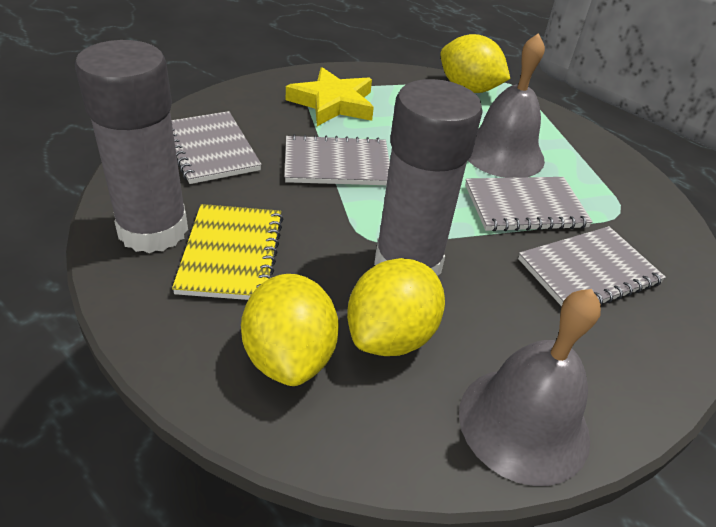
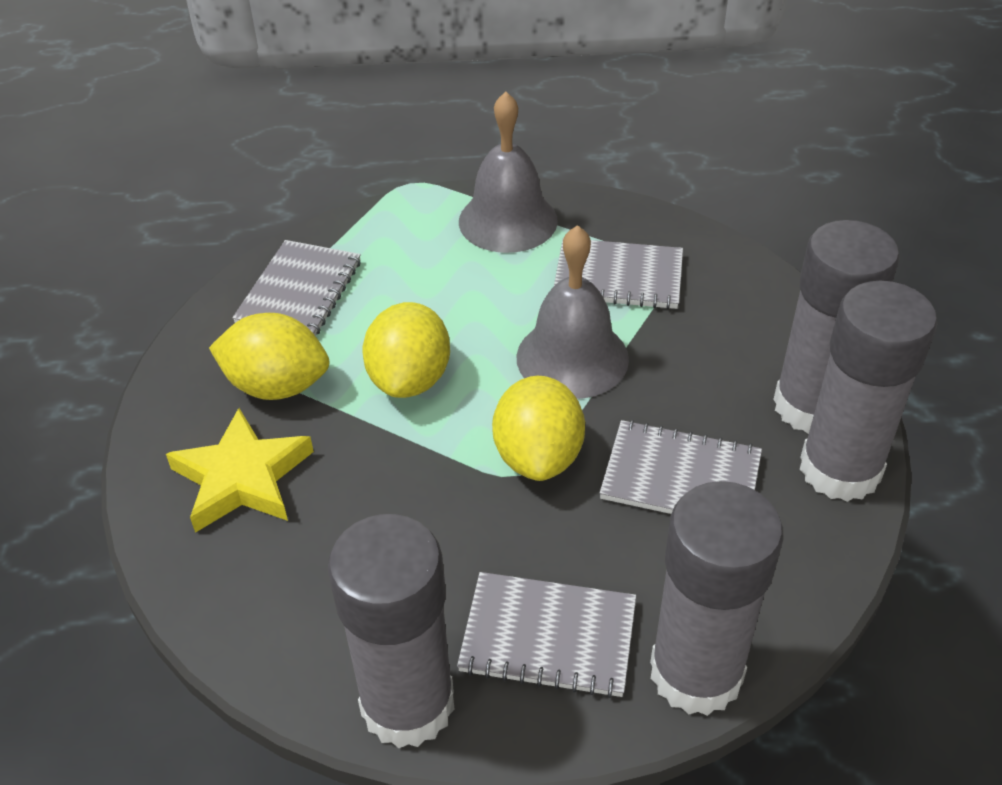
grey glue stick: 2 -> 4
yellow notebook: 1 -> 0

